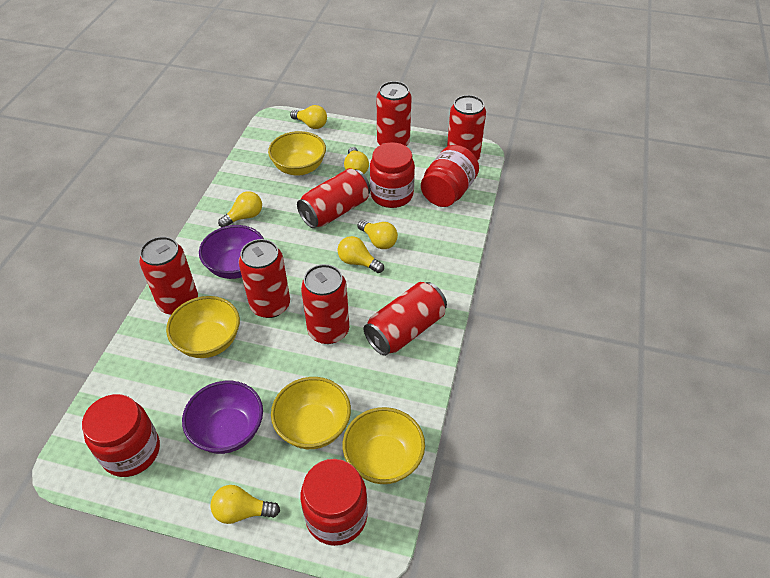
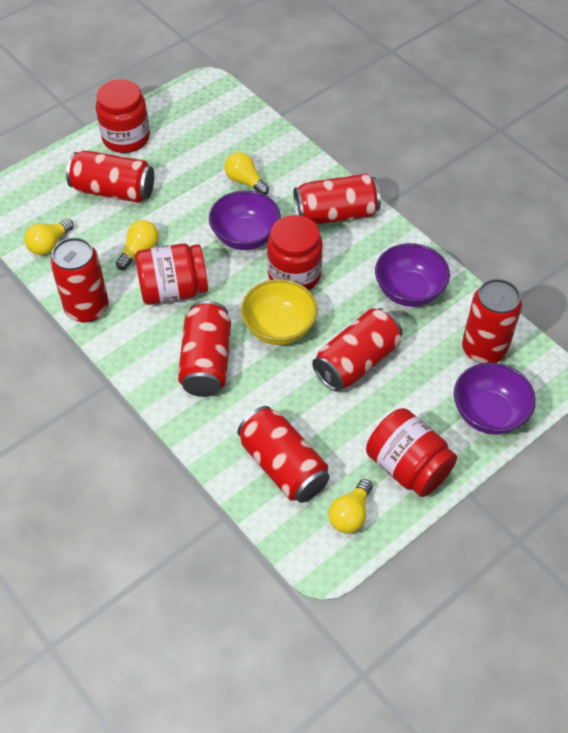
purple bowl: 2 -> 3
yellow bowl: 4 -> 1
yellow light bulb: 6 -> 4

